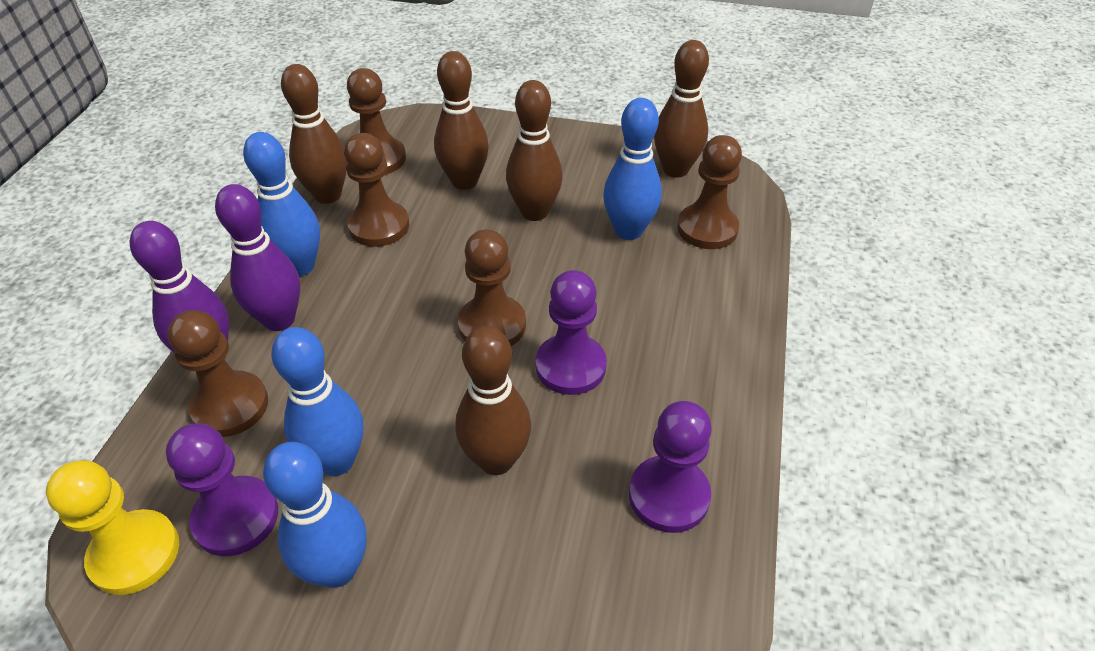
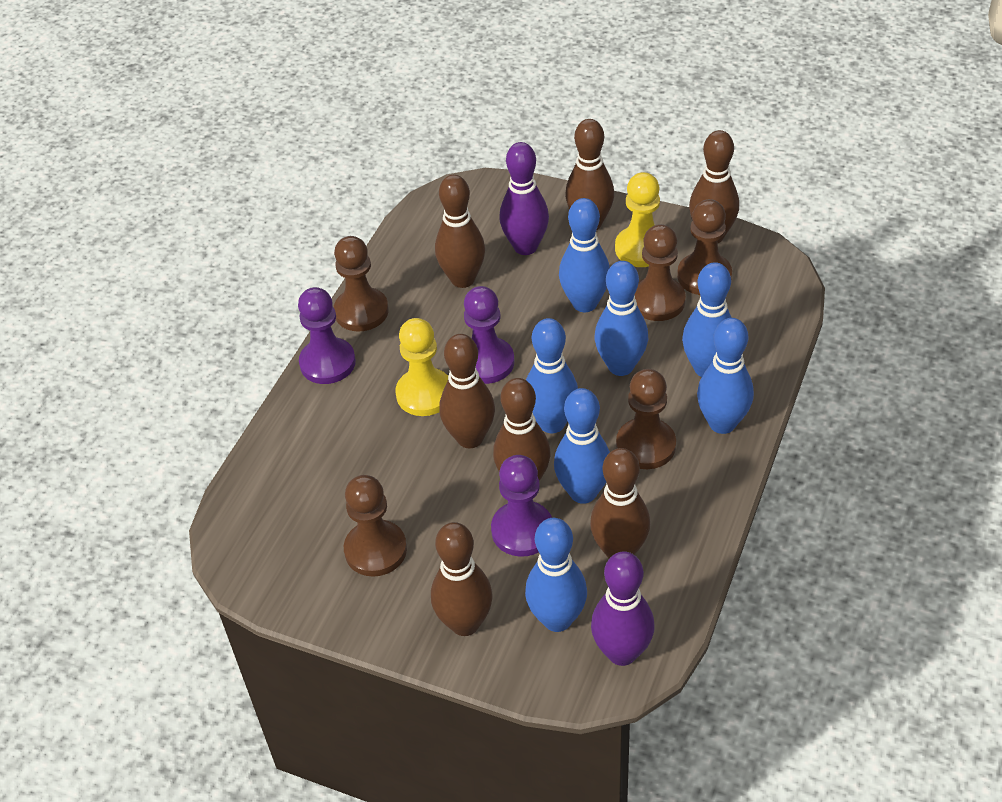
blue bowling pin: 4 -> 7
brown bowling pin: 5 -> 7
yellow pawn: 1 -> 2

